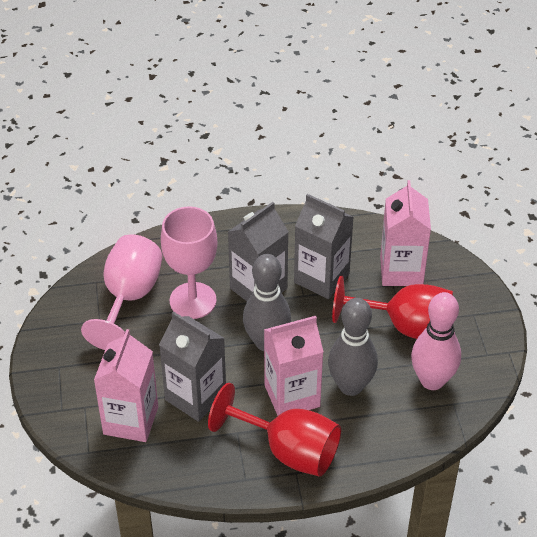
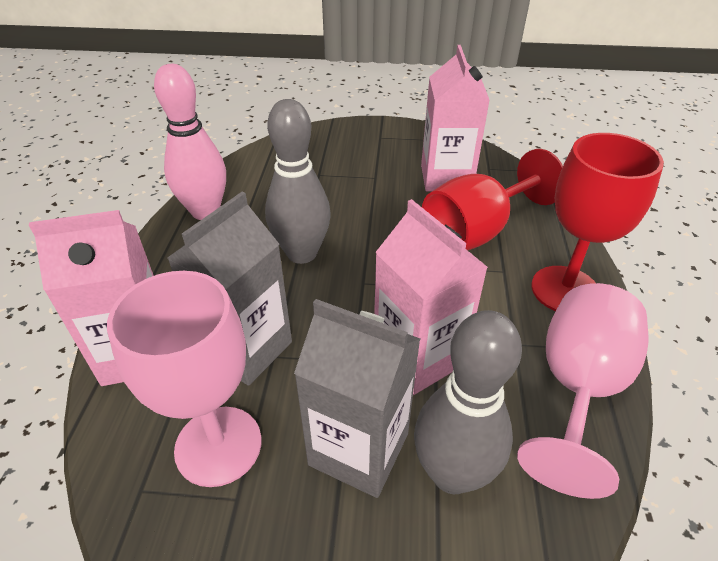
grey carton: 3 -> 2

